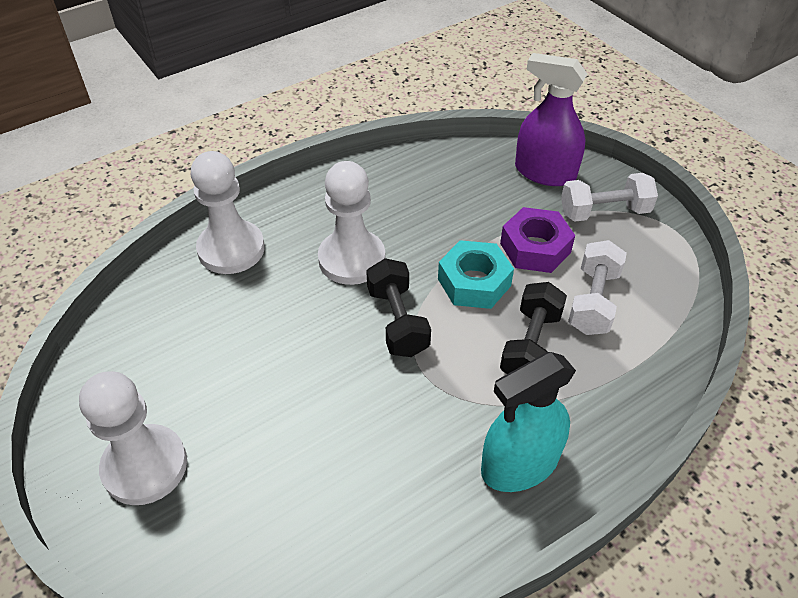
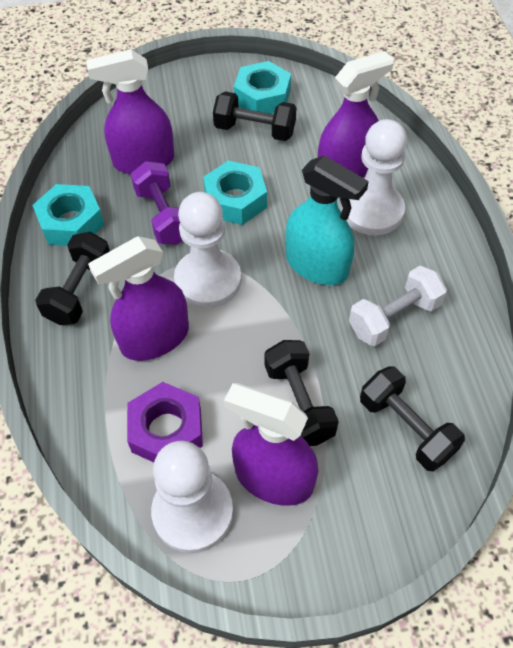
black dumbbell: 2 -> 4
purple dumbbell: 0 -> 1
purple spray bottle: 1 -> 4
turquoise nut: 1 -> 3
white dumbbell: 2 -> 1

